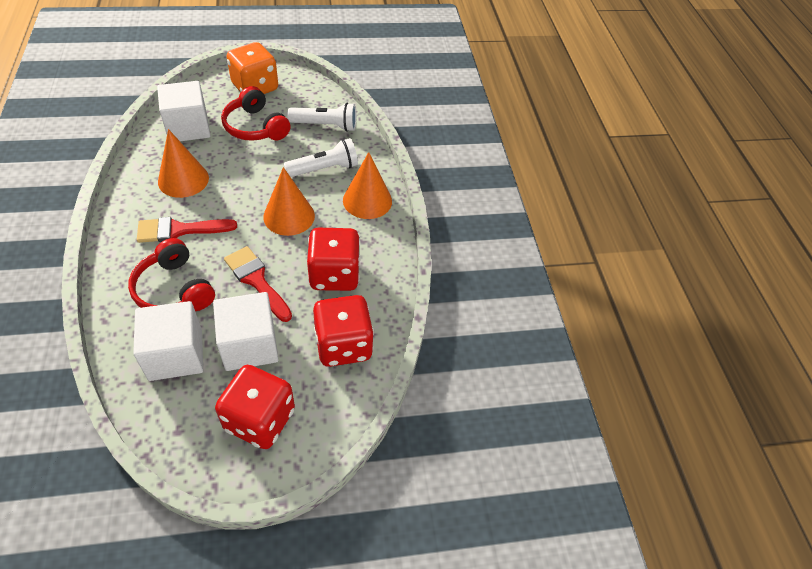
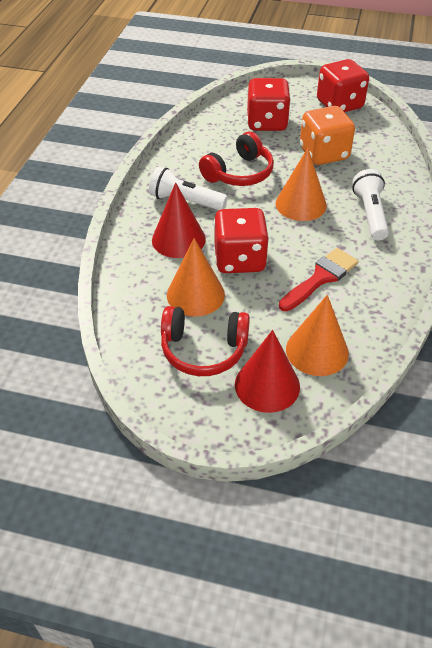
red brush: 2 -> 1
red cone: 0 -> 2
white cube: 3 -> 0

